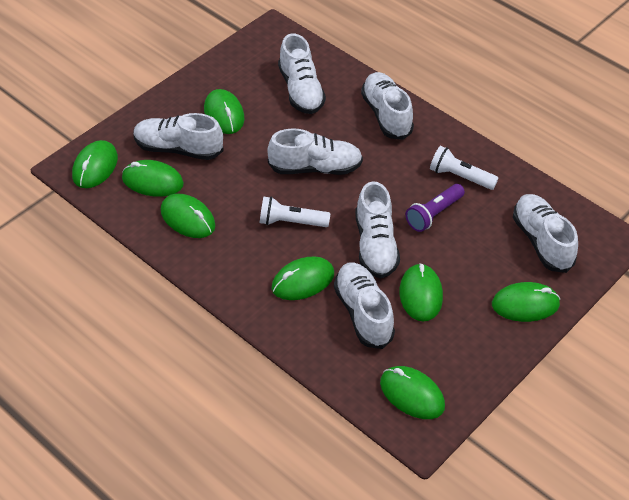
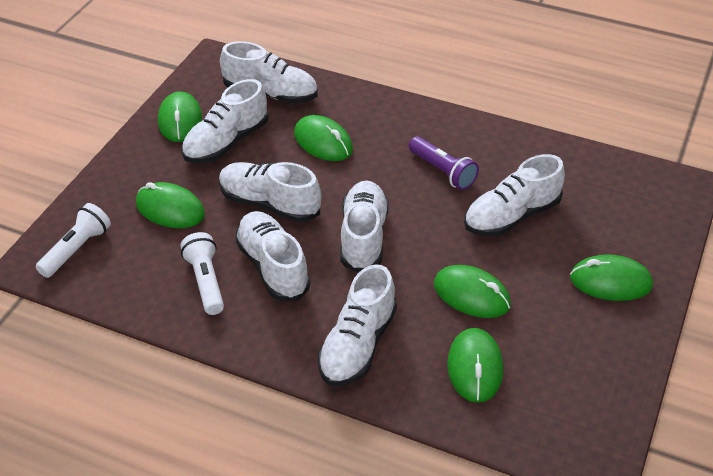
green mouse: 8 -> 6

